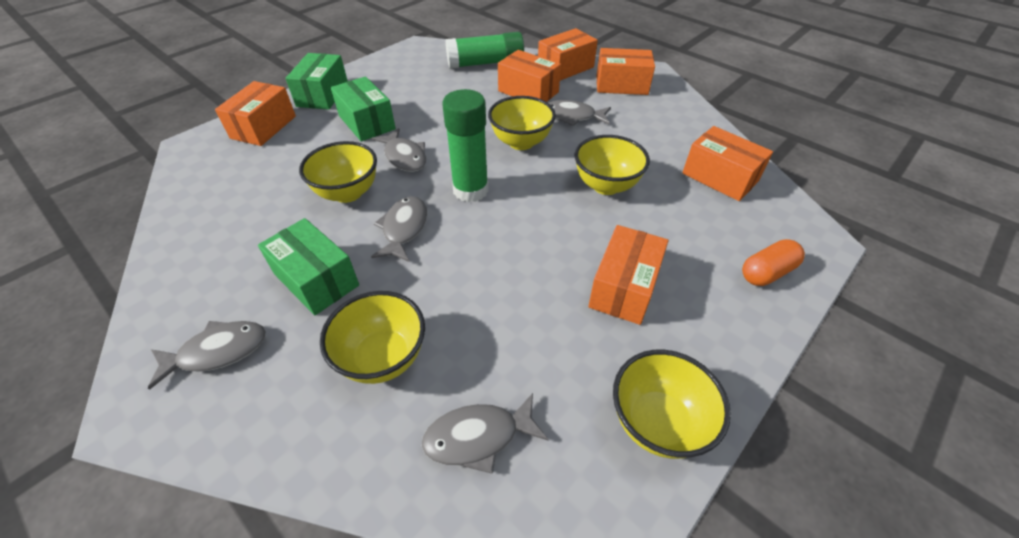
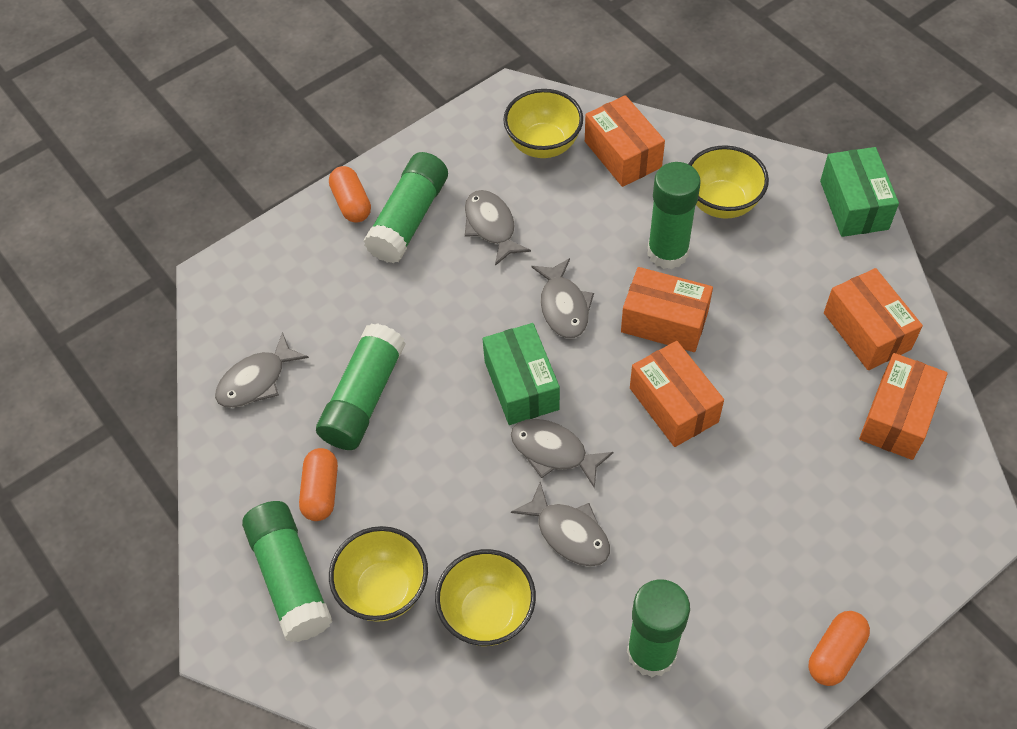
green box: 3 -> 2
green glue stick: 2 -> 5
orange box: 6 -> 5
orange capsule: 1 -> 3
yellow bowl: 5 -> 4

